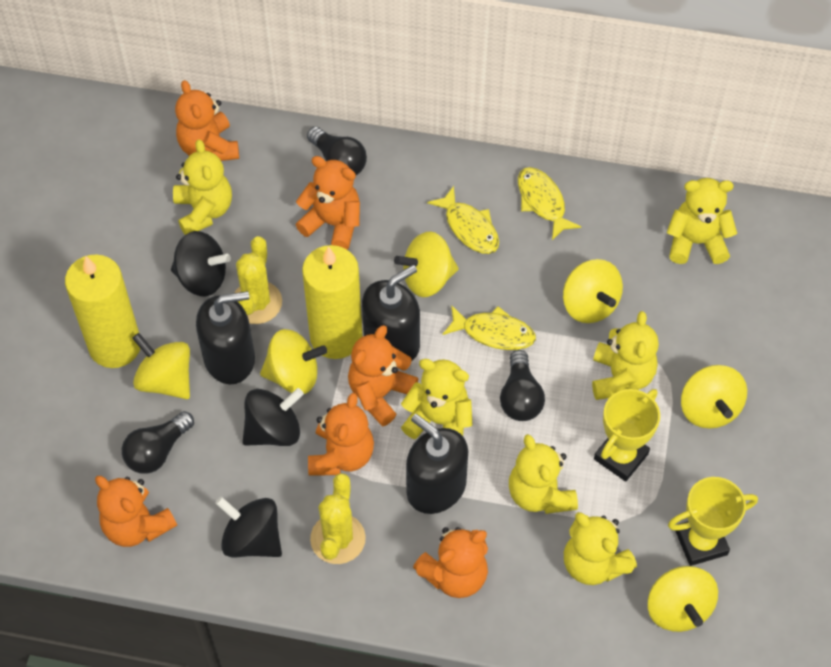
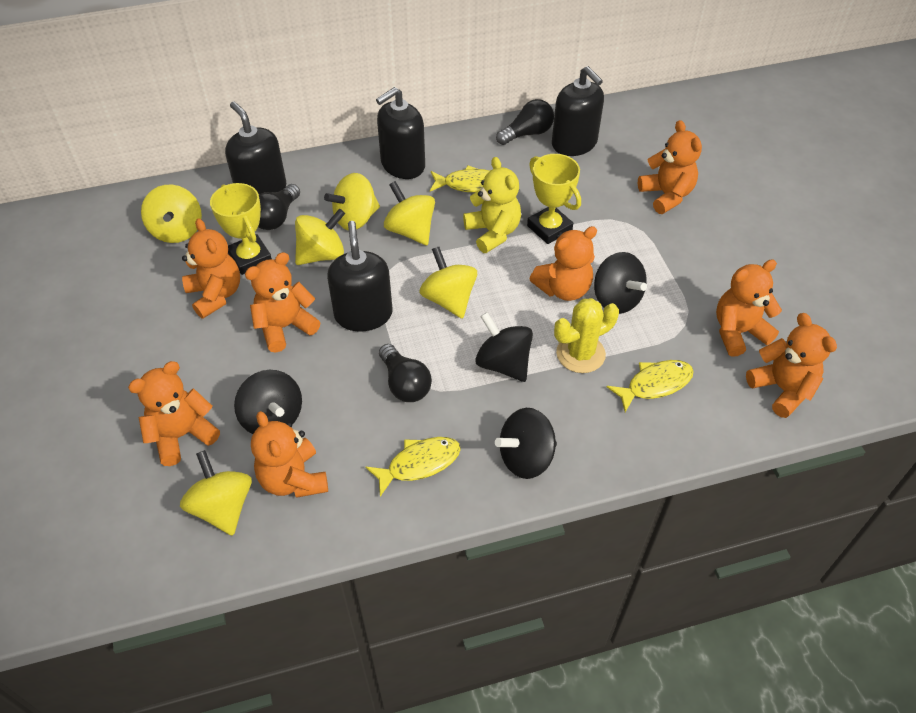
black soap dispenser: 3 -> 4
black spinning top: 3 -> 4
orange teddy bear: 6 -> 8
yellow cactus: 2 -> 1
yellow candle: 2 -> 0
yellow teddy bear: 6 -> 1

